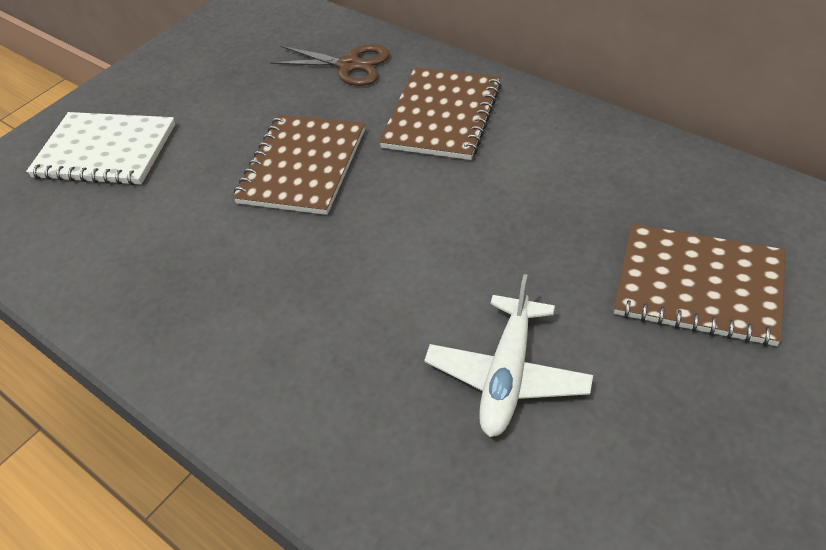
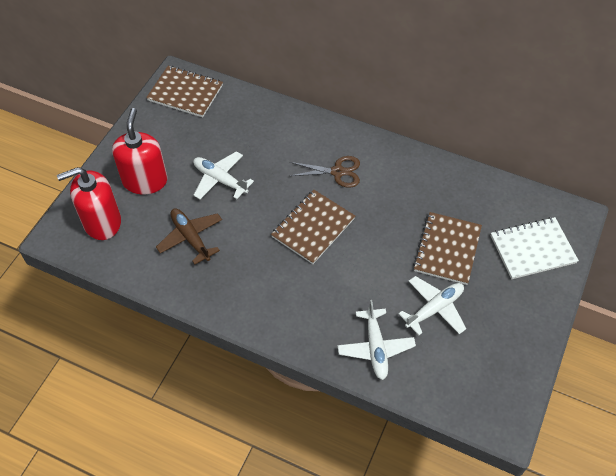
brown plane: 0 -> 1
red soap dispenser: 0 -> 2
white plane: 1 -> 3

